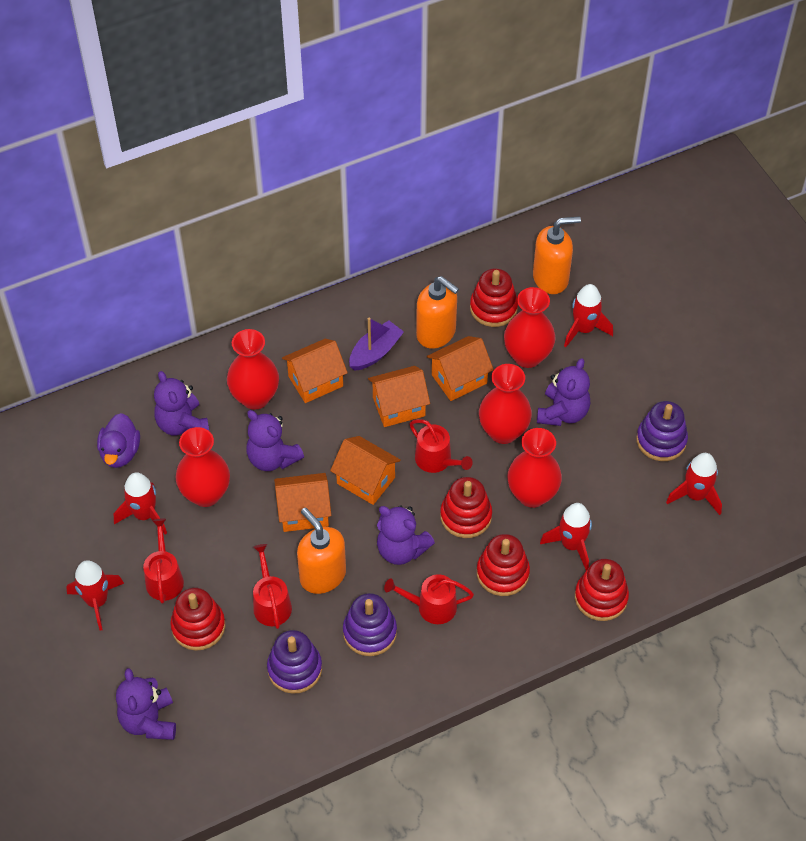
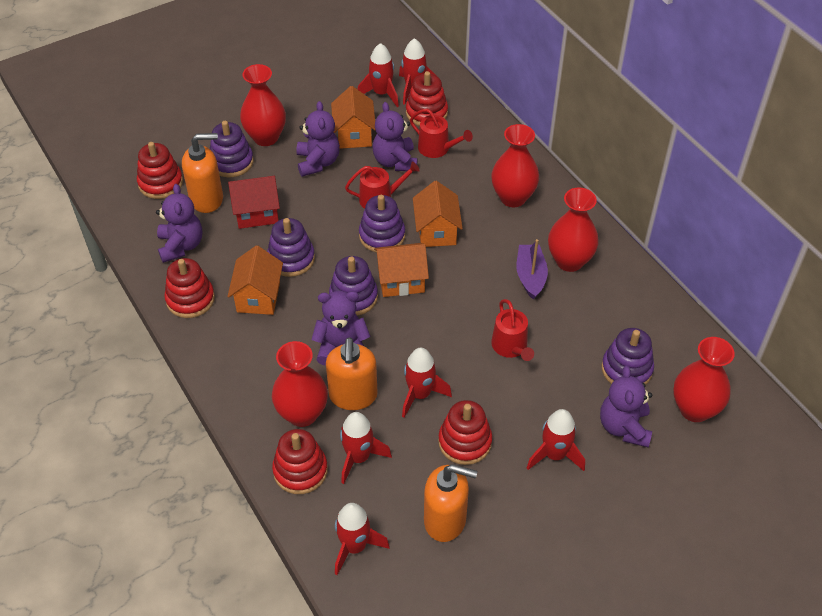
orange house: 5 -> 4
purple duck: 1 -> 0
purple stacking toy: 3 -> 5
red house: 0 -> 1
red rocket: 5 -> 6
red watering can: 4 -> 3

